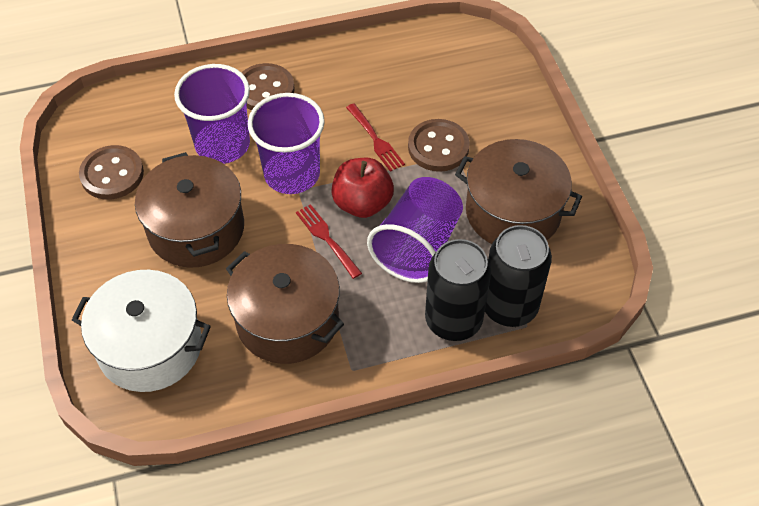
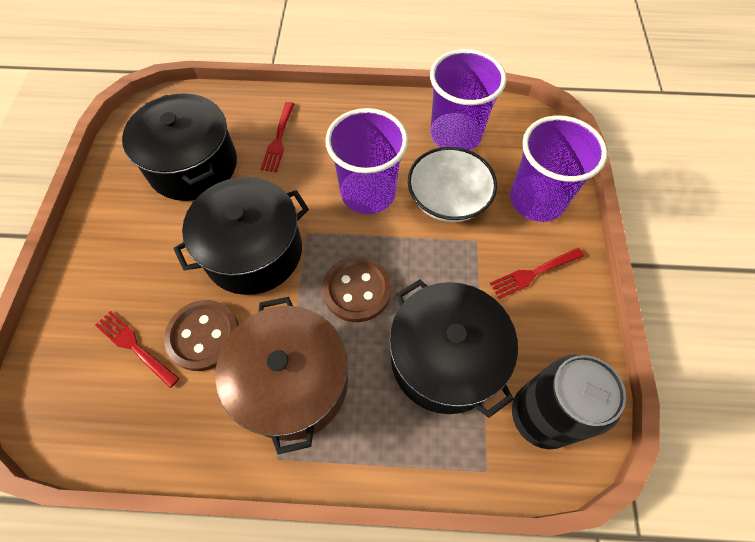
black can: 2 -> 1
black pot: 0 -> 3
brown button: 3 -> 2
brown pot: 3 -> 1
red apple: 1 -> 0
red fork: 2 -> 3
white bowl: 0 -> 1
white pot: 1 -> 0

